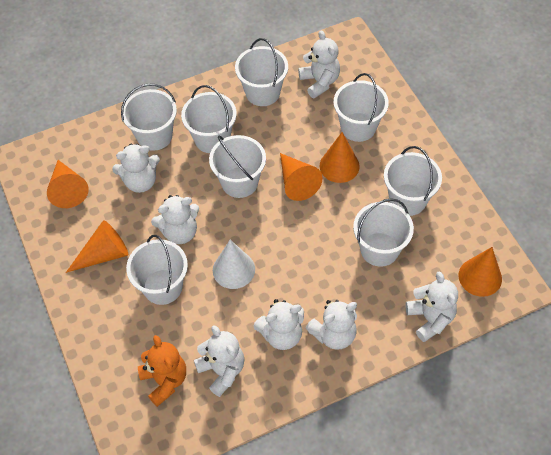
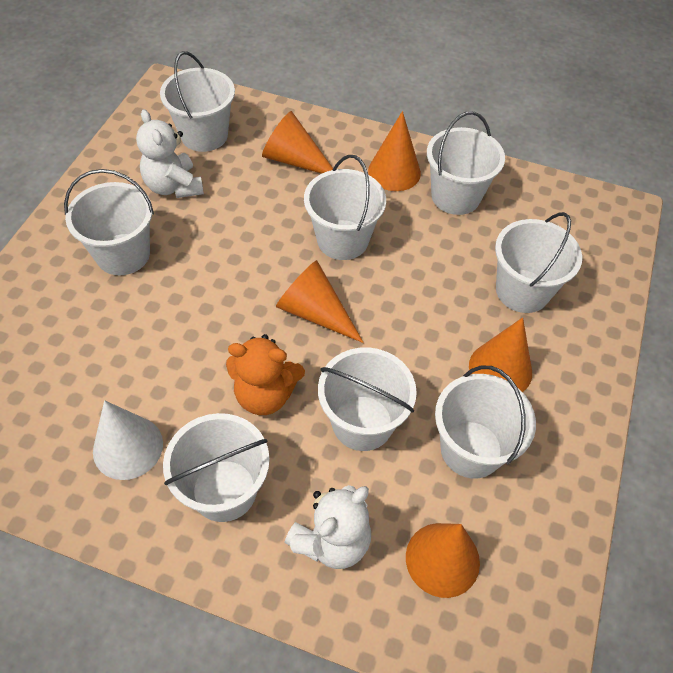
white teddy bear: 7 -> 2

